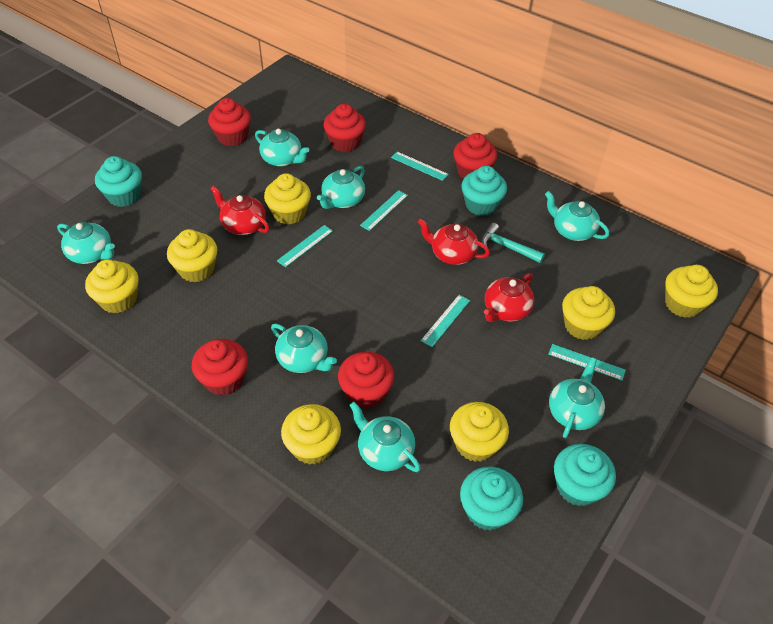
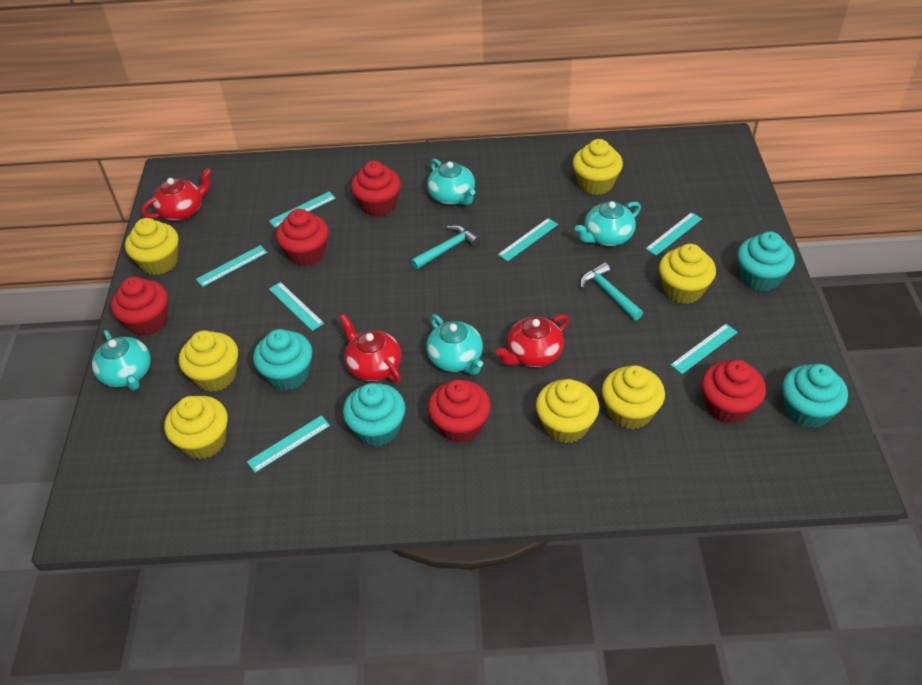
turquoise hammer: 1 -> 2
turquoise ruler: 5 -> 7
turquoise teapot: 7 -> 4

